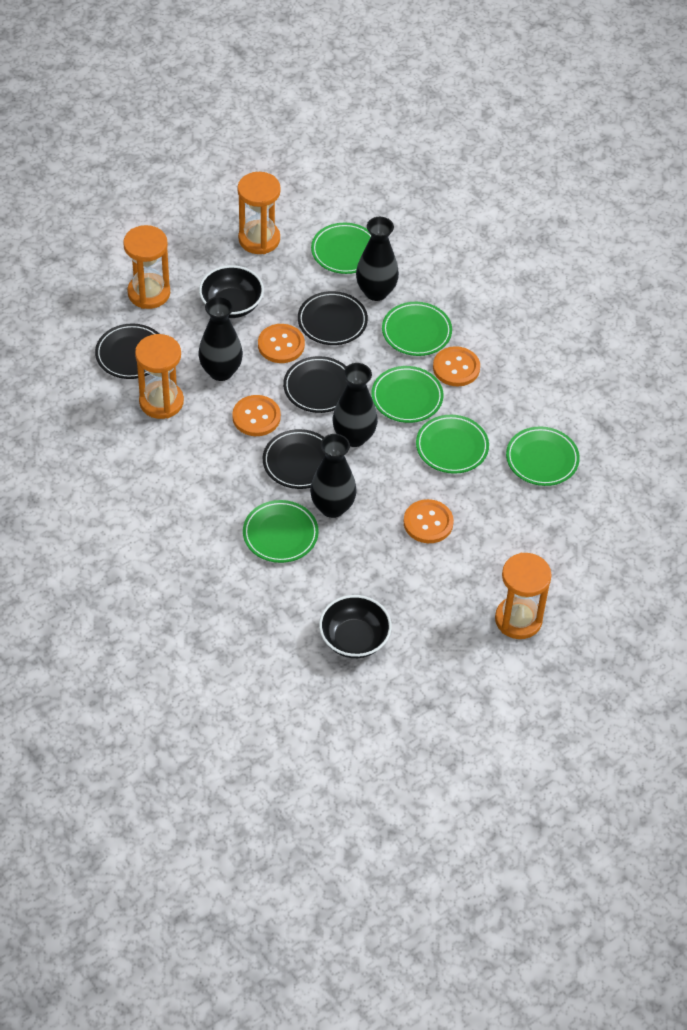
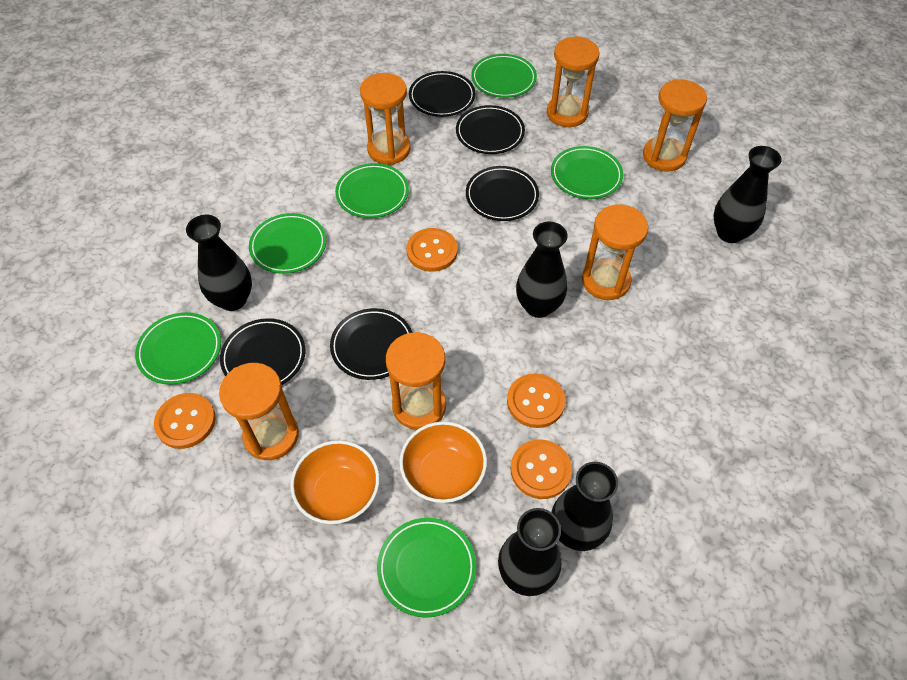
black bowl: 2 -> 0
black plate: 4 -> 5
black vase: 4 -> 5
orange bowl: 0 -> 2
orange hourglass: 4 -> 6

